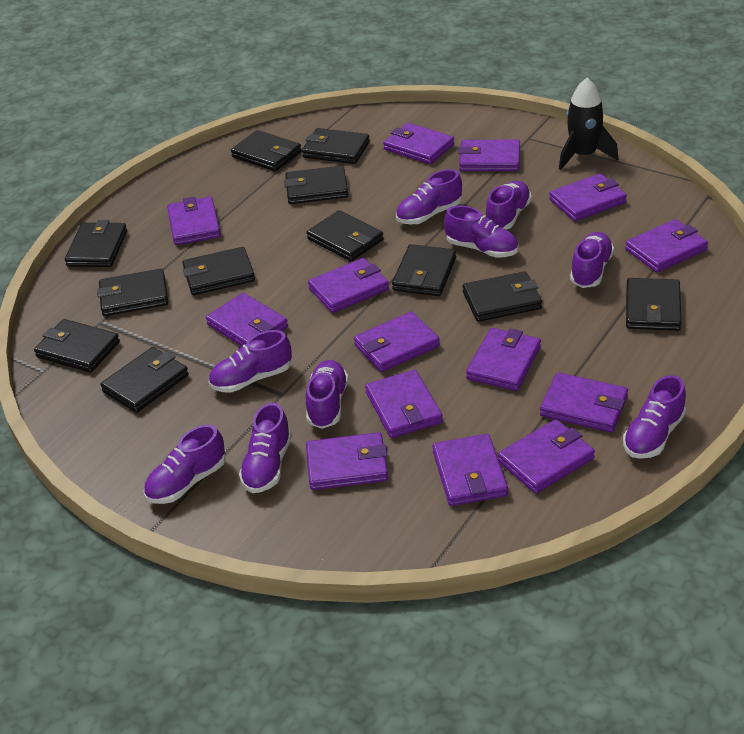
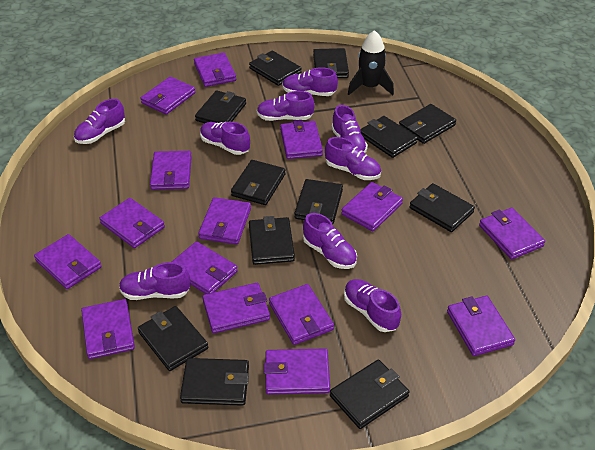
purple wallet: 14 -> 15

